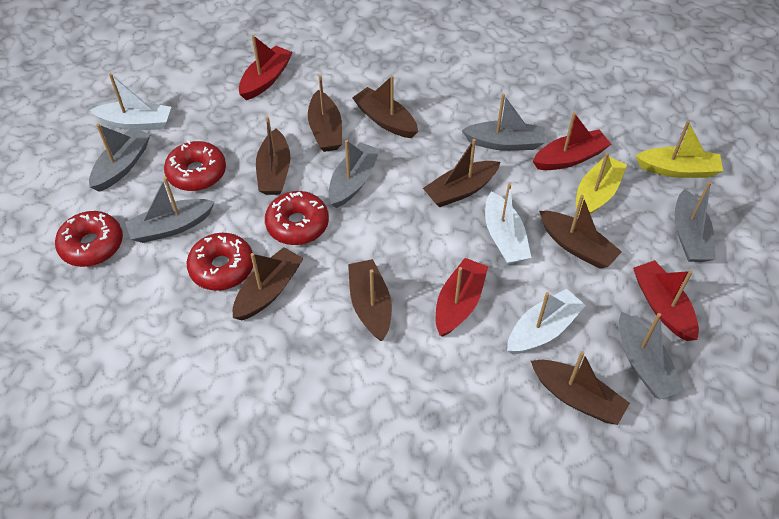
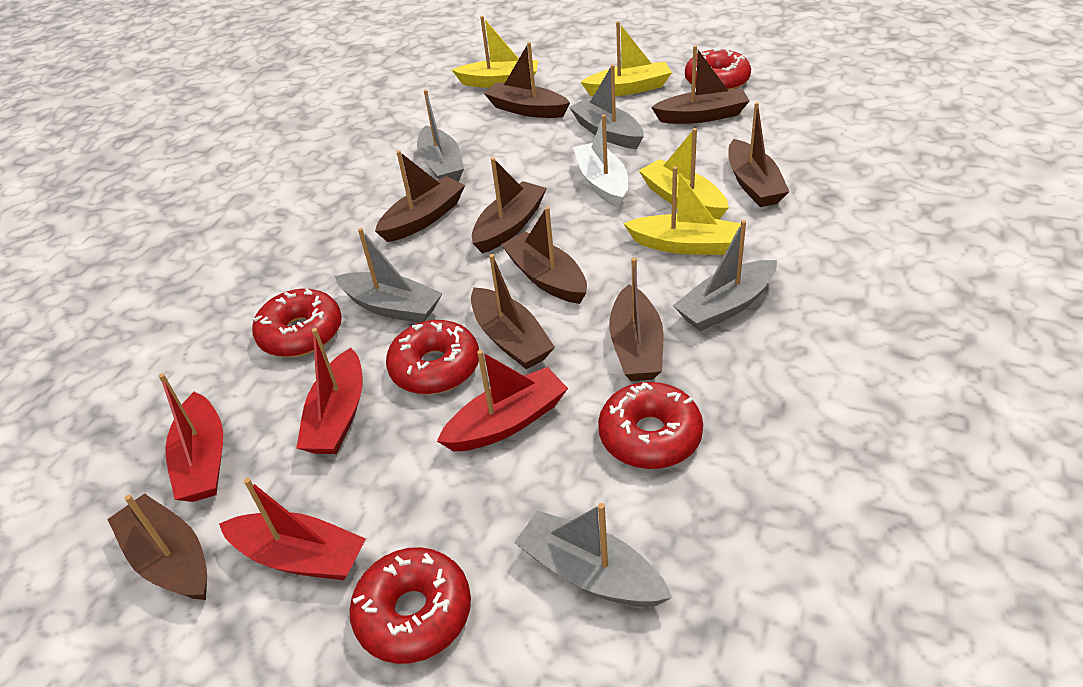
brown boat: 8 -> 9
grey boat: 6 -> 5
red donut: 4 -> 5
white boat: 3 -> 1
yellow boat: 2 -> 4

